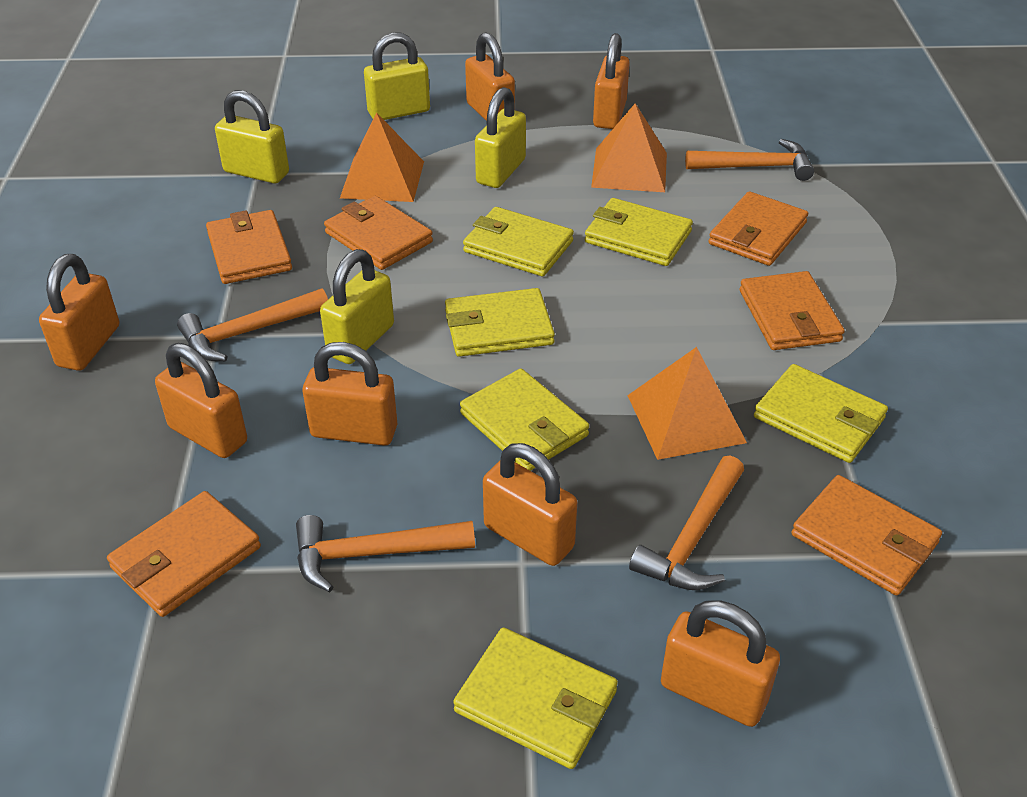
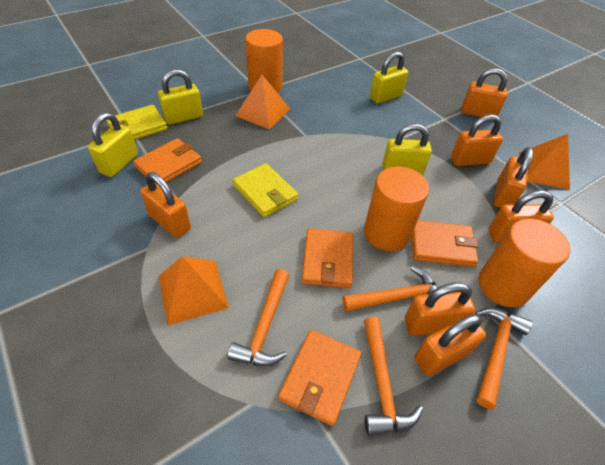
orange cylinder: 0 -> 3
orange wallet: 6 -> 4
yellow wallet: 6 -> 2

